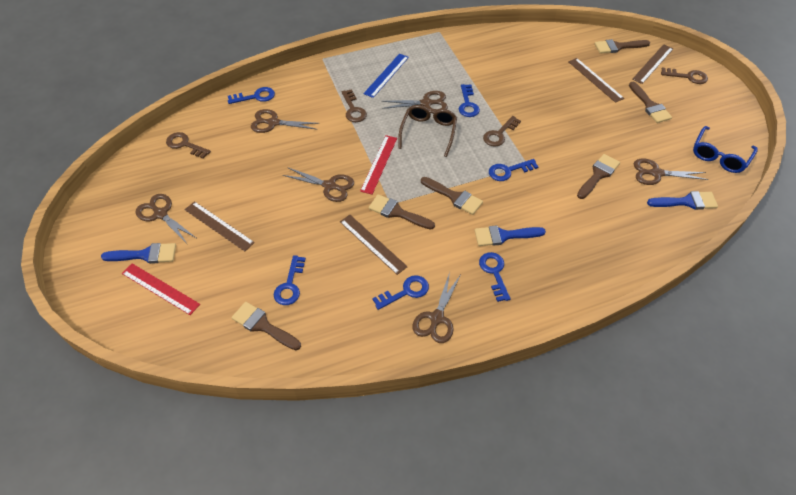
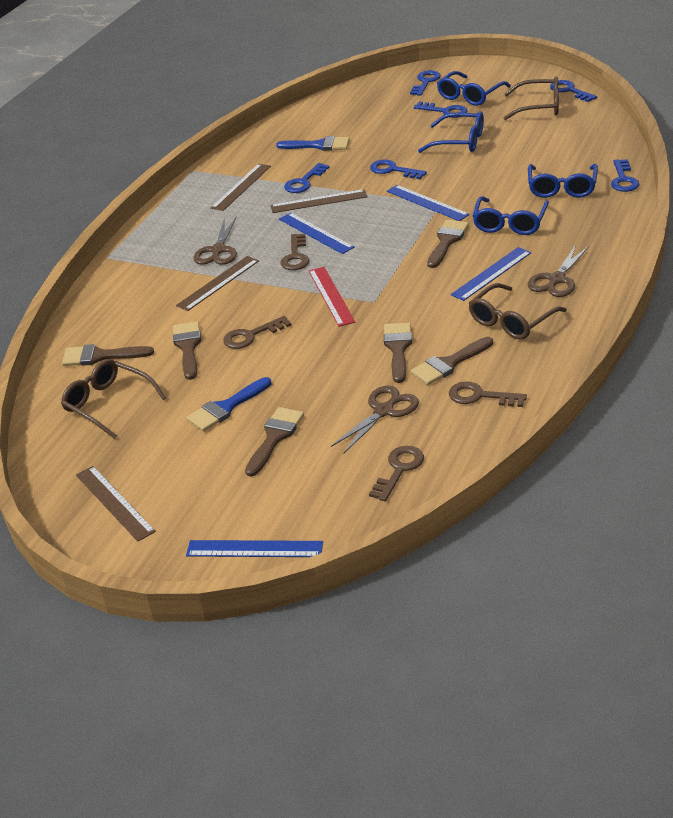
blue brush: 3 -> 2
blue glasses: 1 -> 4
blue ruler: 1 -> 4
brown glasses: 1 -> 3
brown scissors: 6 -> 3
red ruler: 2 -> 1

